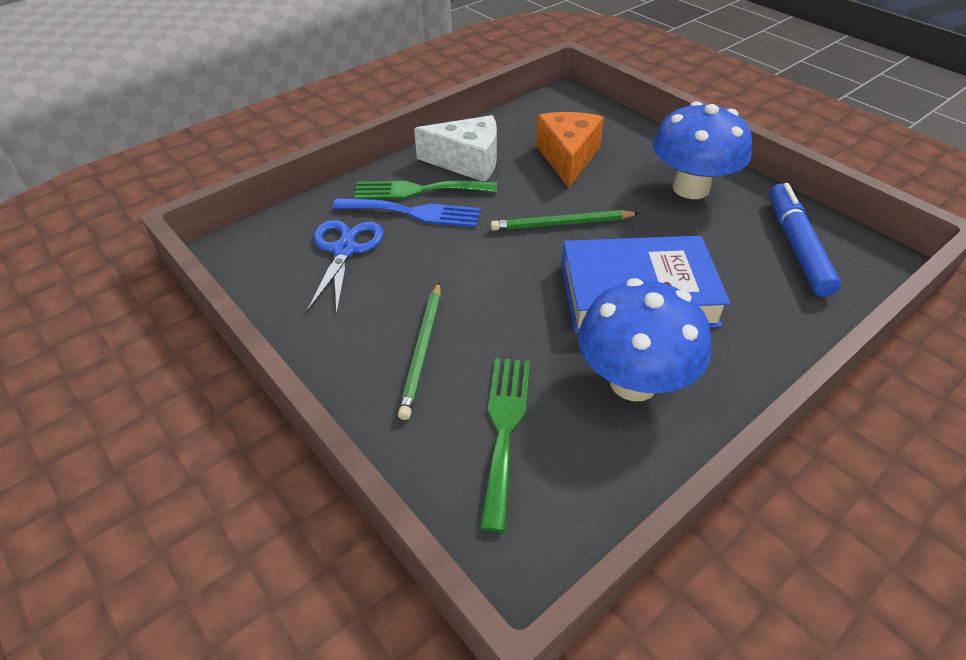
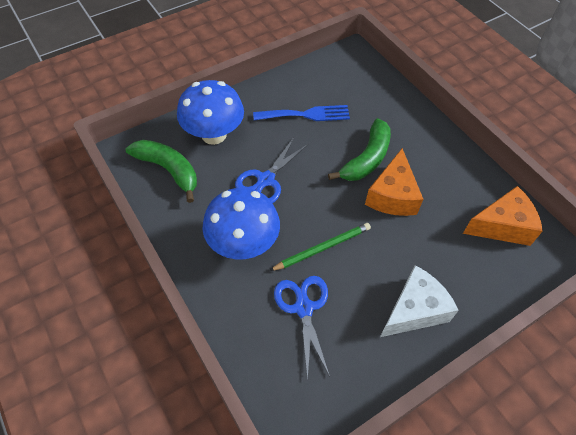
blue book: 1 -> 0
blue marker: 1 -> 0
blue scissors: 1 -> 2
green banana: 0 -> 2
green fork: 2 -> 0
green pencil: 2 -> 1
orange cheese: 1 -> 2

